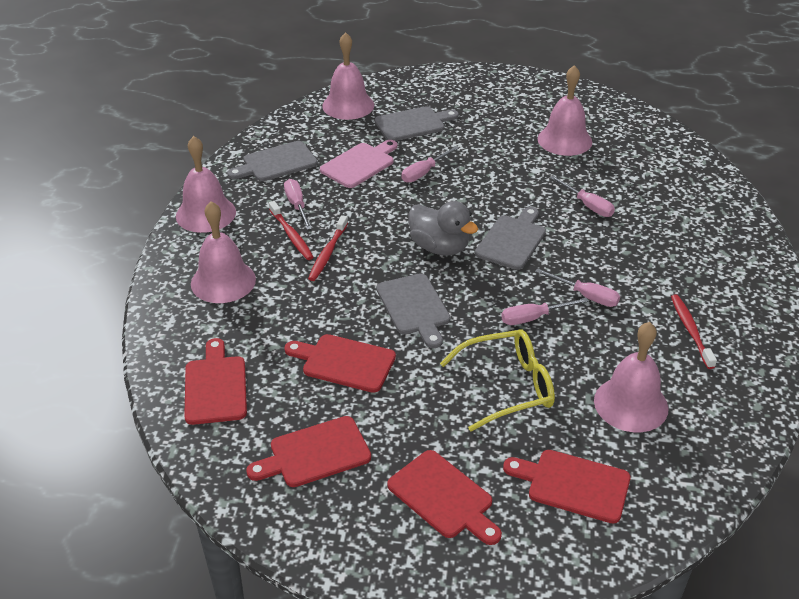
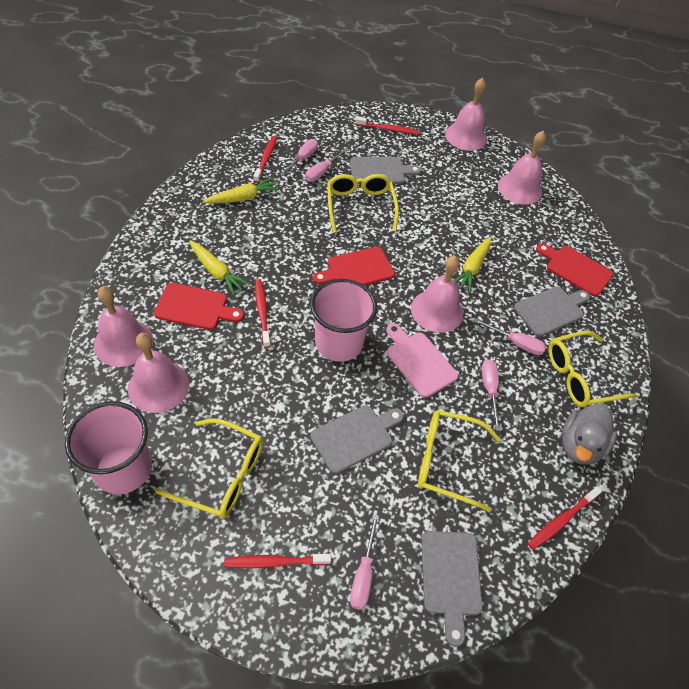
pink cup: 0 -> 2
red cutting board: 5 -> 3
red toothbrush: 3 -> 5
yellow carrot: 0 -> 3
yellow glasses: 1 -> 4

